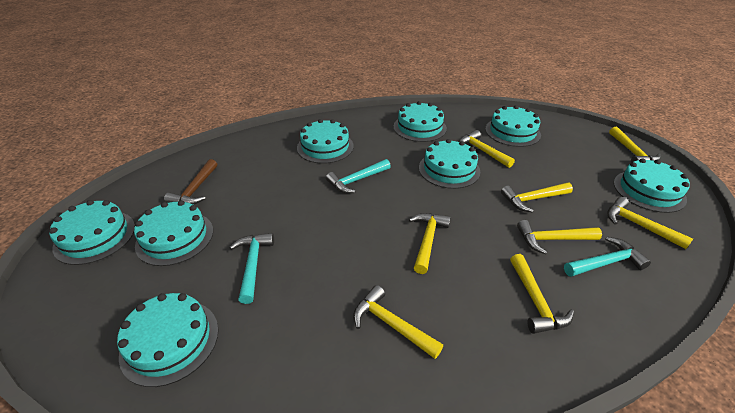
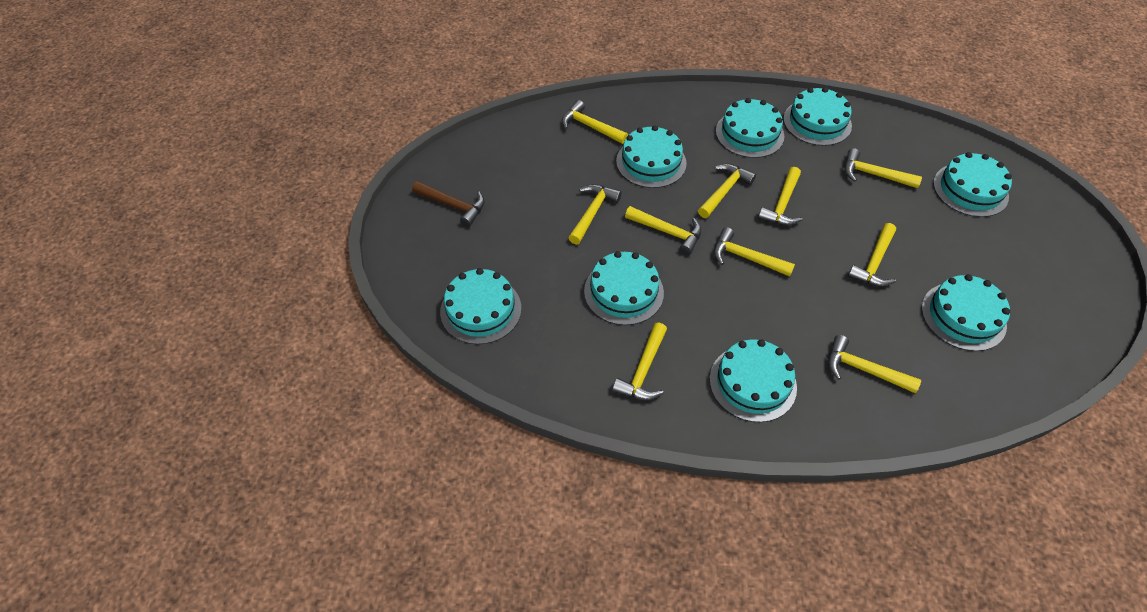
turquoise hammer: 3 -> 0
yellow hammer: 8 -> 10

